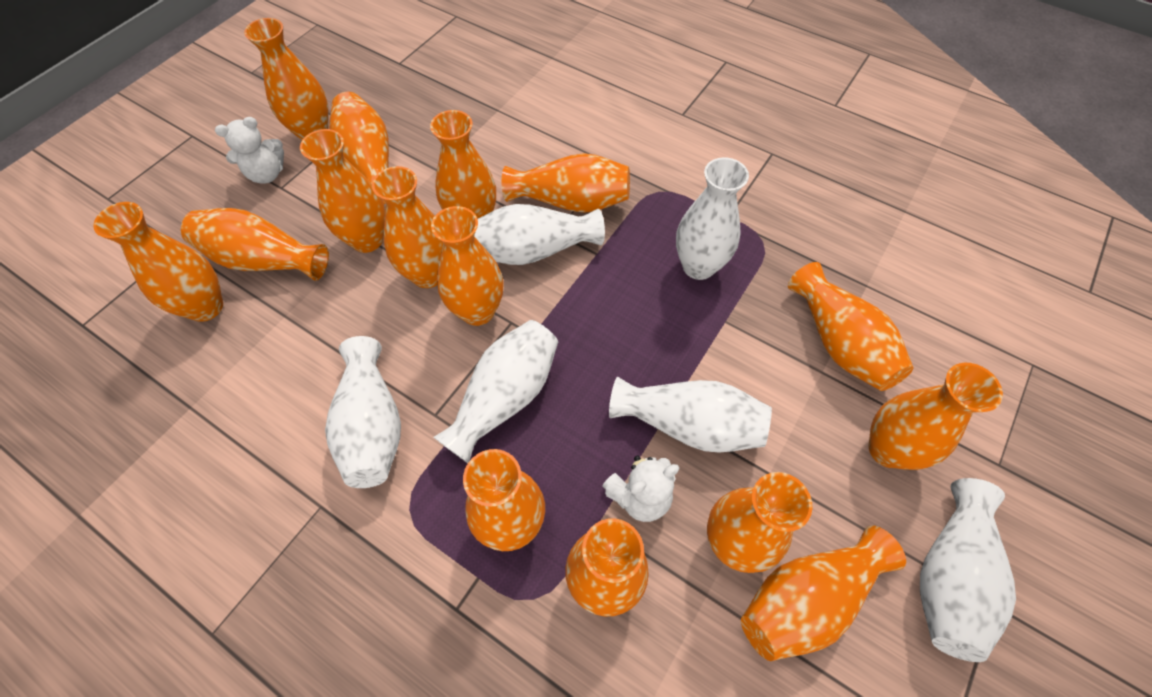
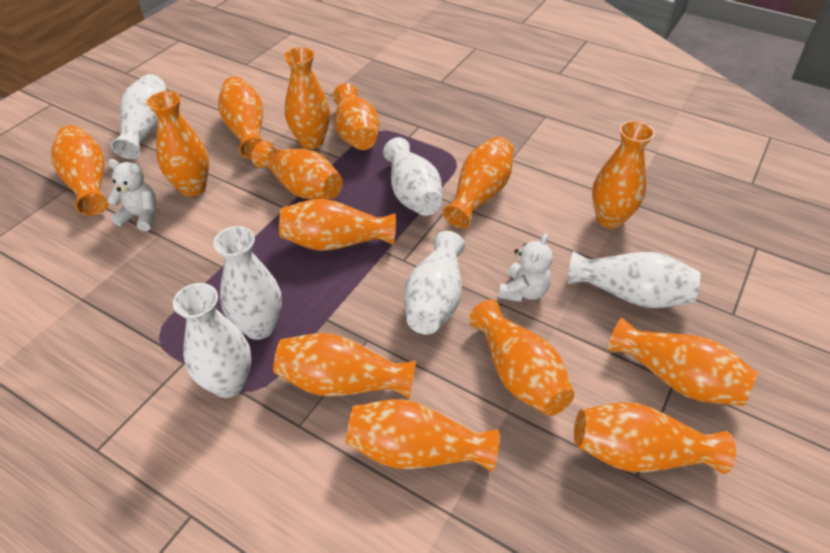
orange vase: 15 -> 14

